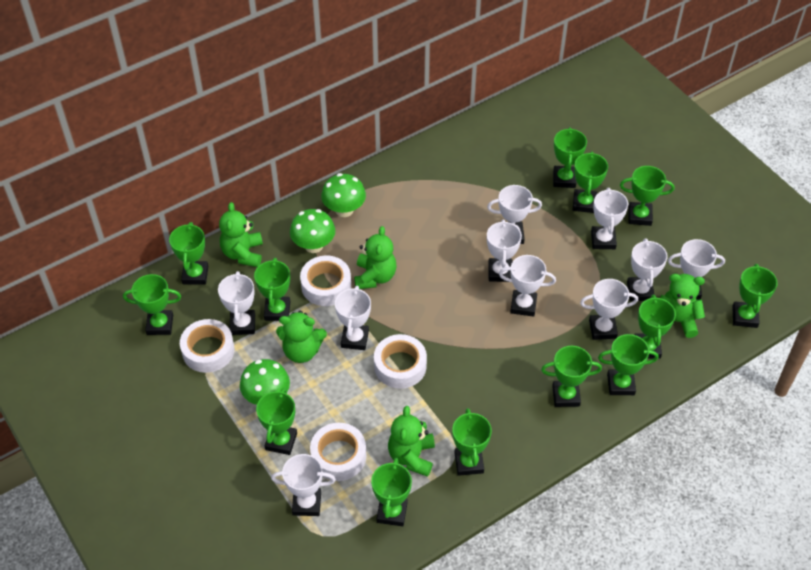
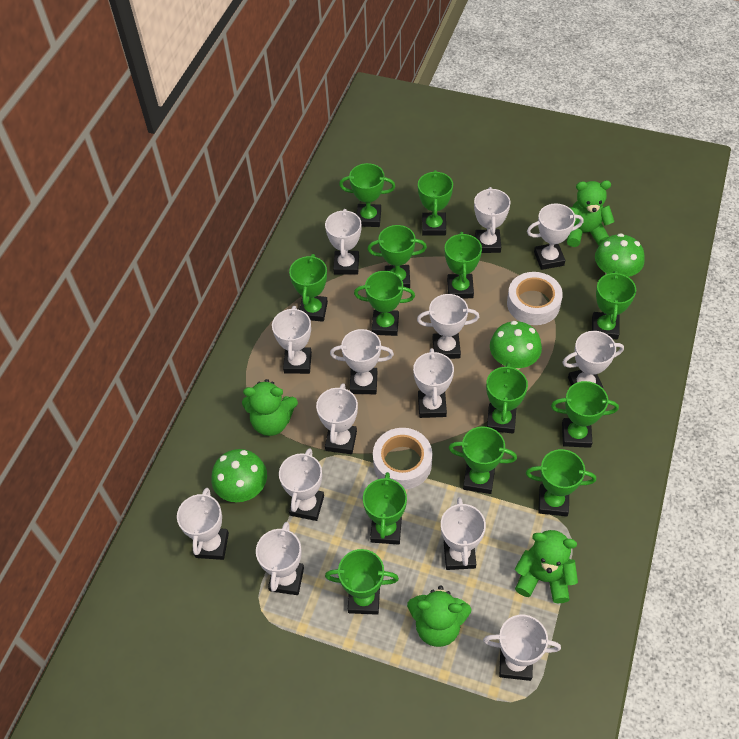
green teddy bear: 5 -> 4
white tape: 4 -> 2
white trophy: 10 -> 14

